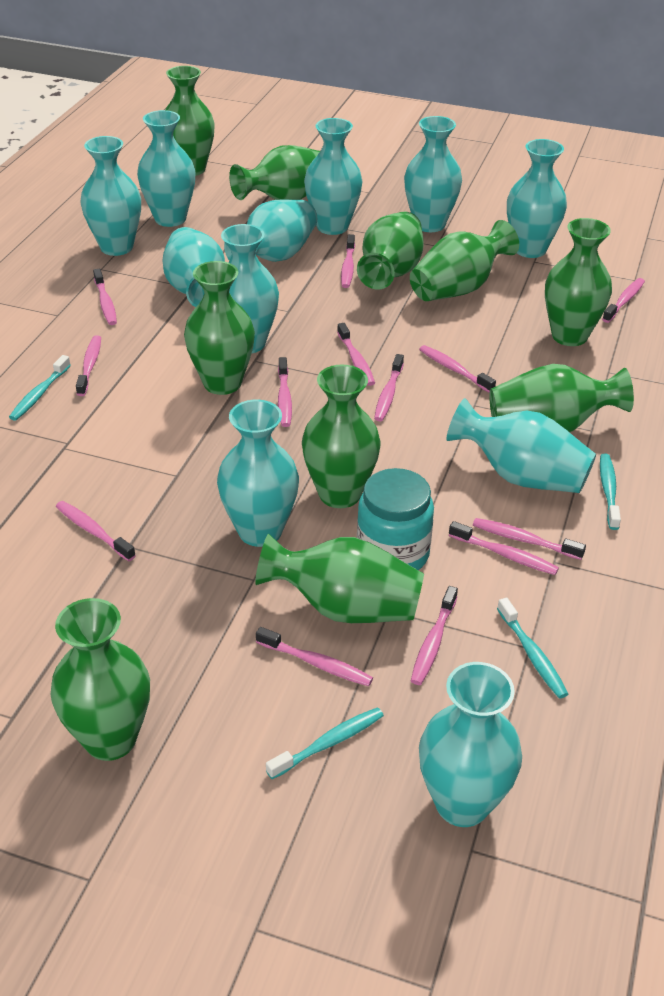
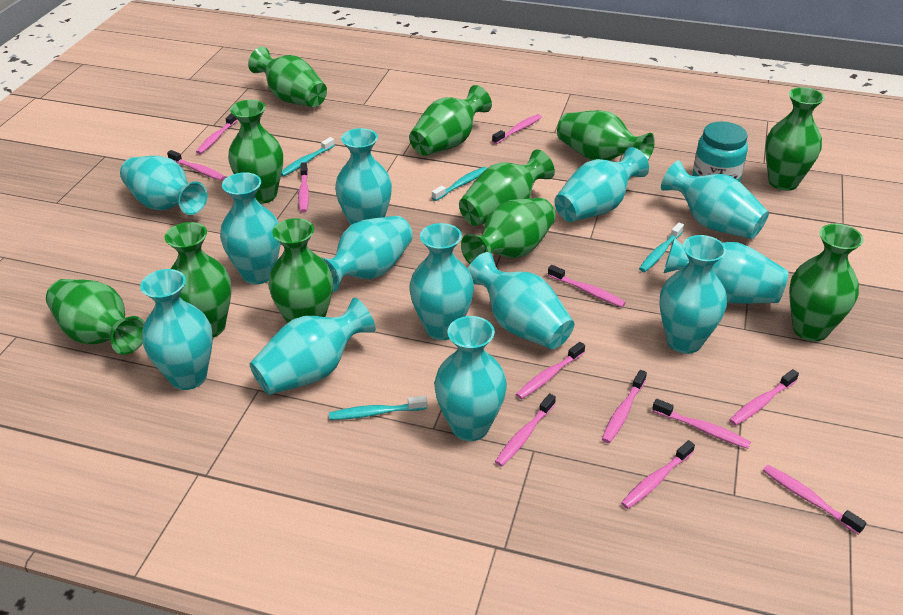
green vase: 10 -> 11
pink toothbrush: 13 -> 12
turquoise vase: 11 -> 13

